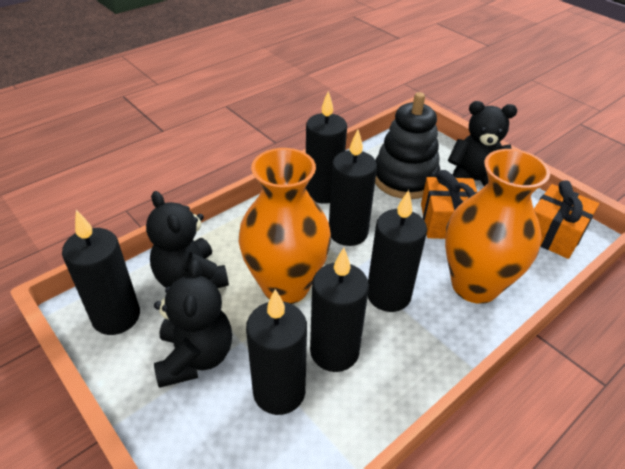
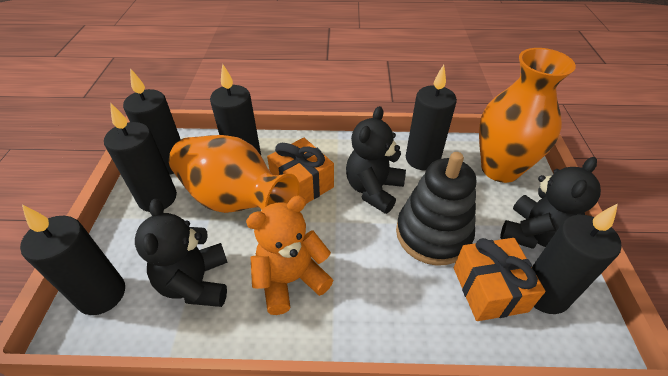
orange teddy bear: 0 -> 1

